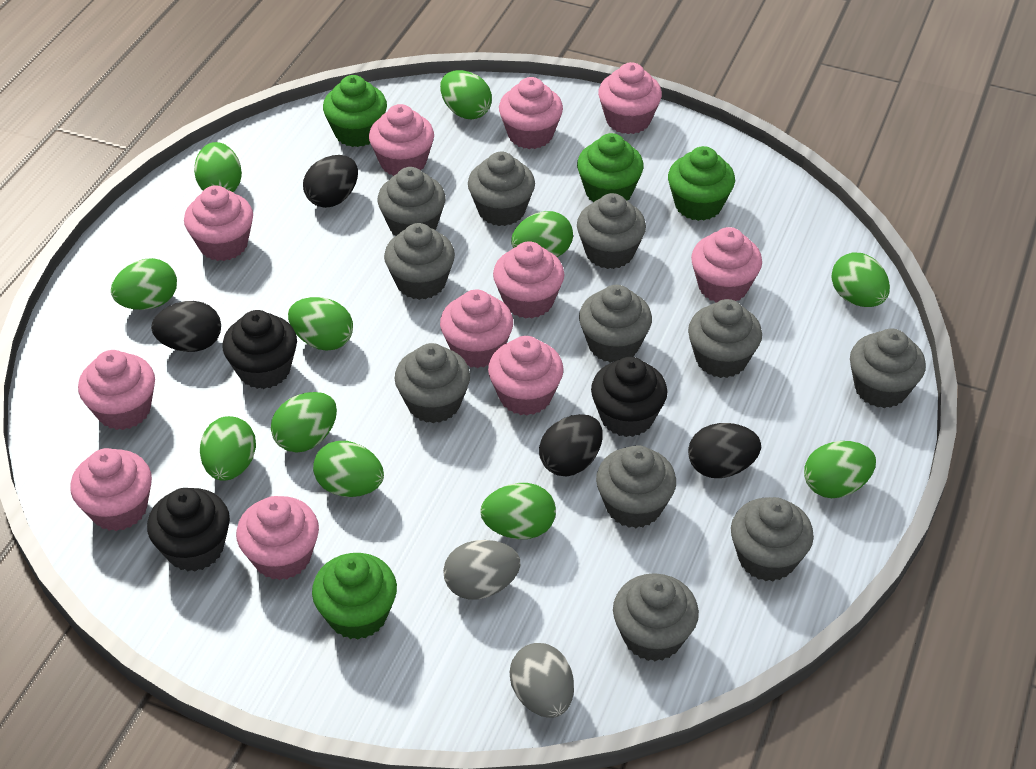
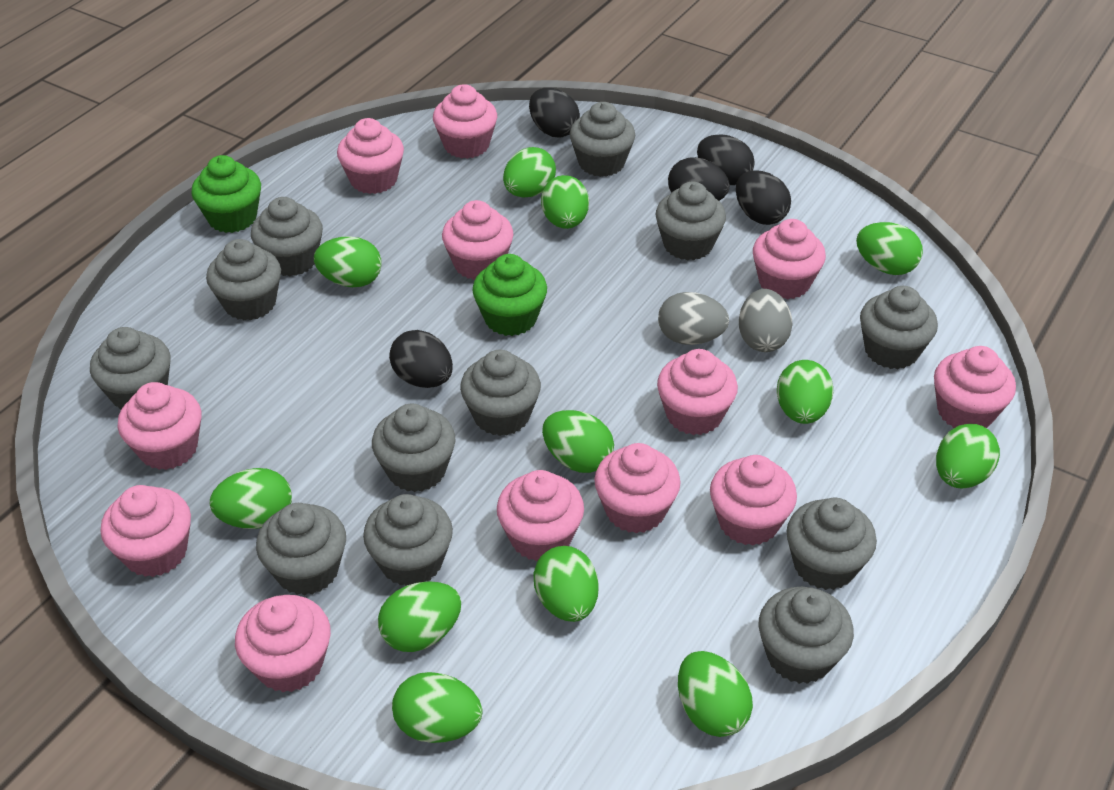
black cupcake: 3 -> 0
black egg: 4 -> 5
green cupcake: 4 -> 2
green egg: 11 -> 12
grey cupcake: 11 -> 12
pink cupcake: 11 -> 12

